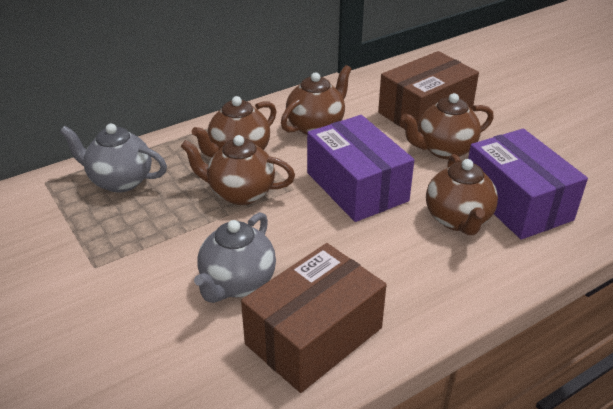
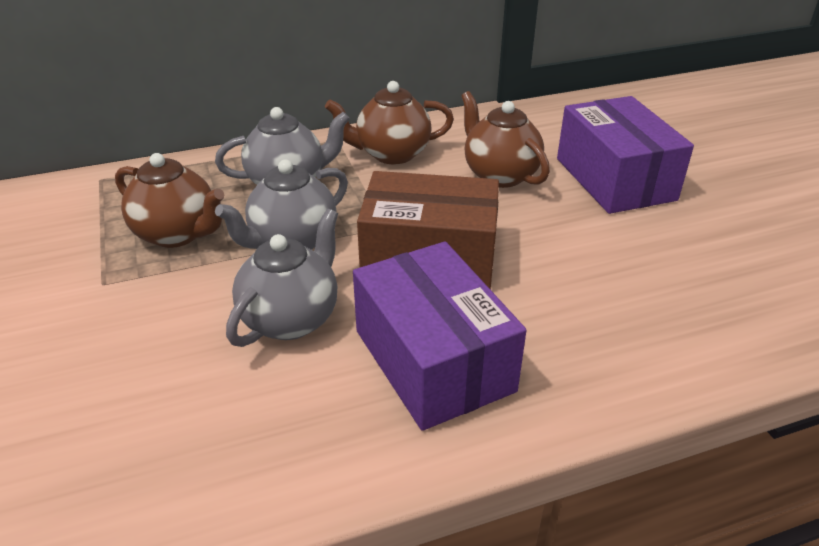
brown box: 2 -> 1
brown teapot: 5 -> 3
grey teapot: 2 -> 3

